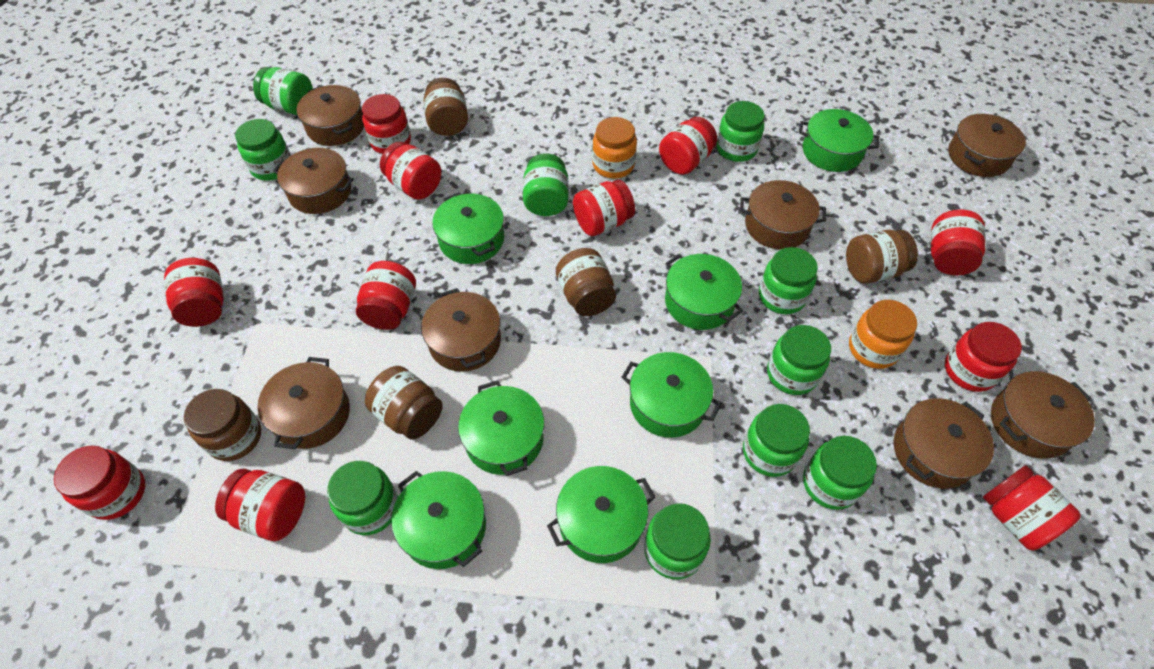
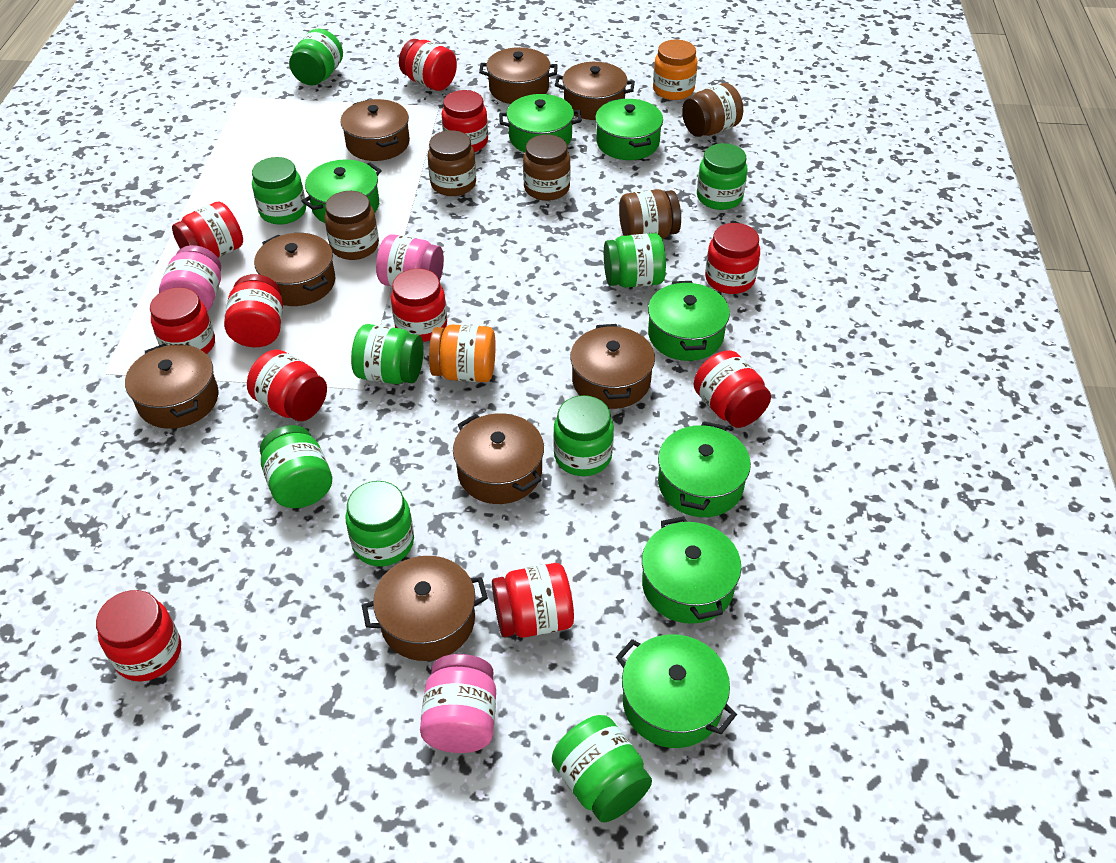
green jar: 10 -> 9
pink jar: 0 -> 3

